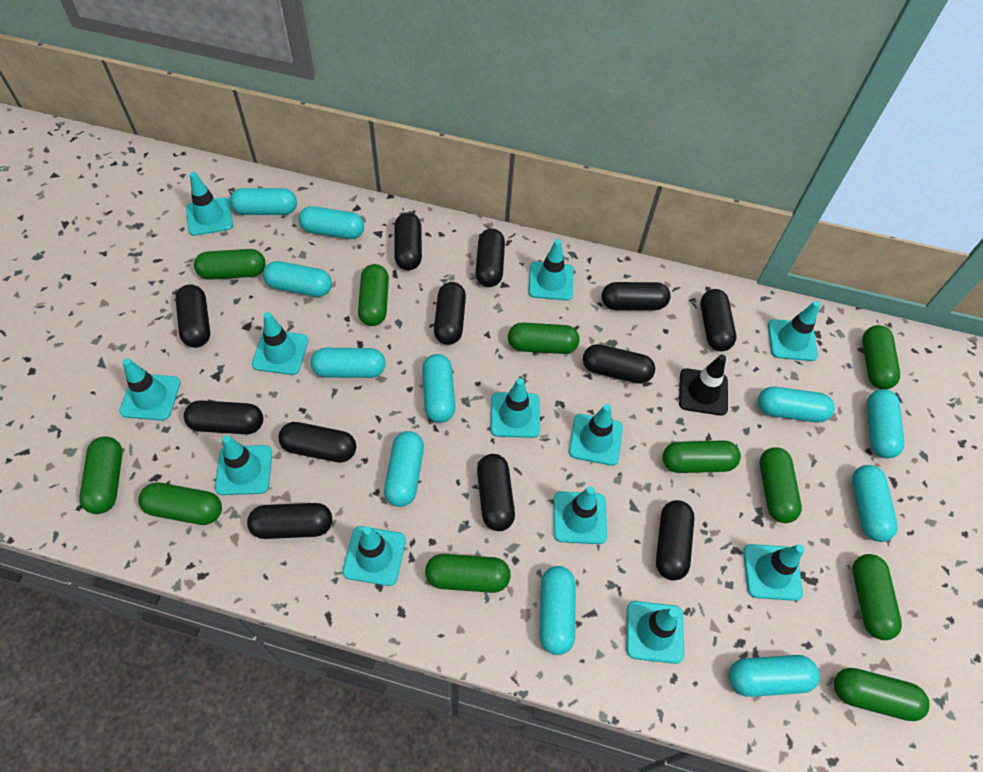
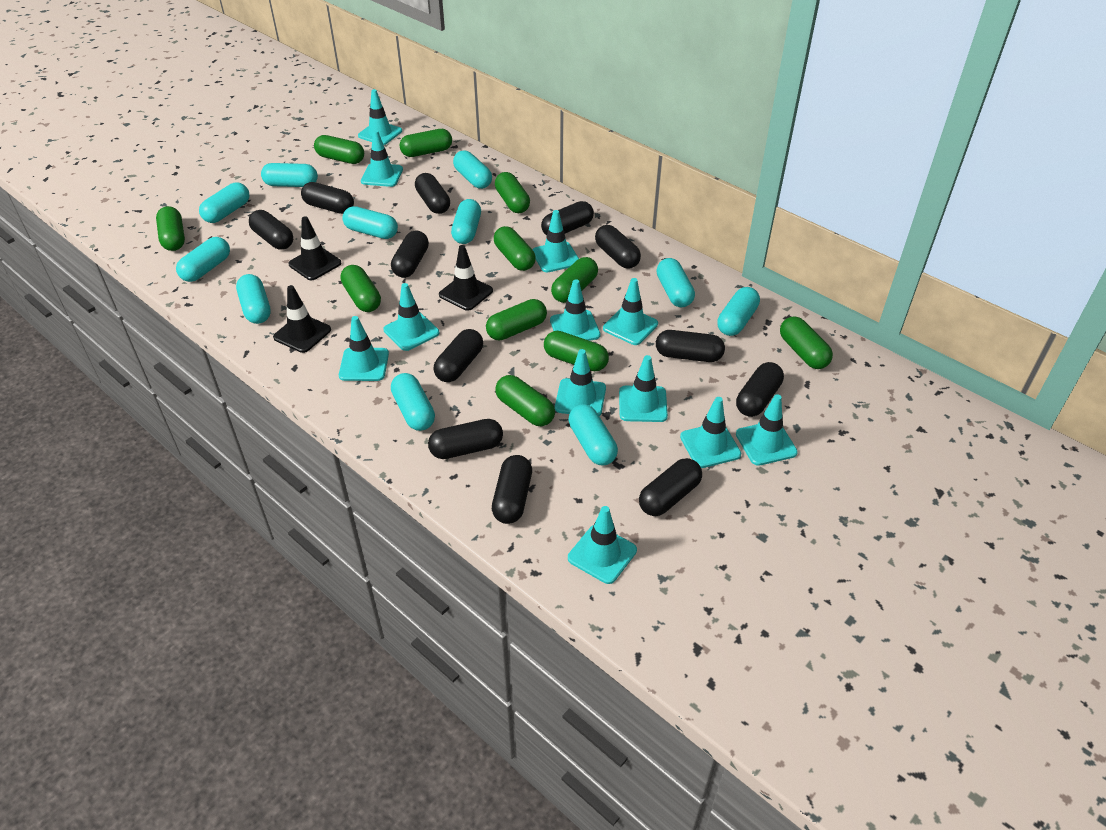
black traffic cone: 1 -> 3

